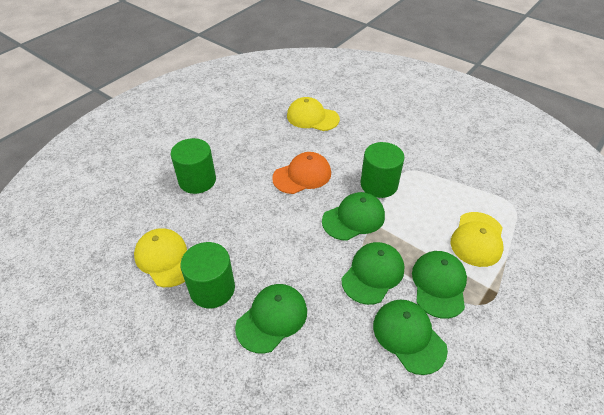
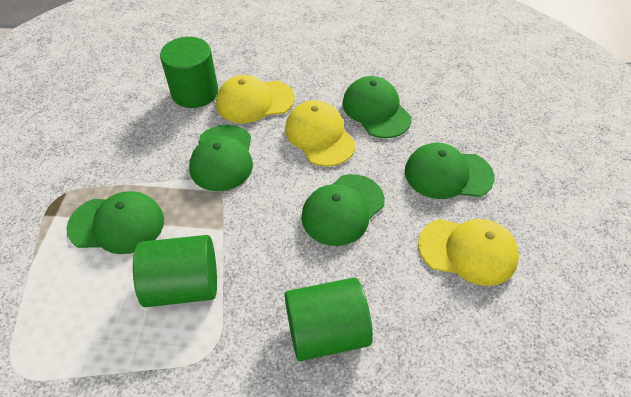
orange cap: 1 -> 0

